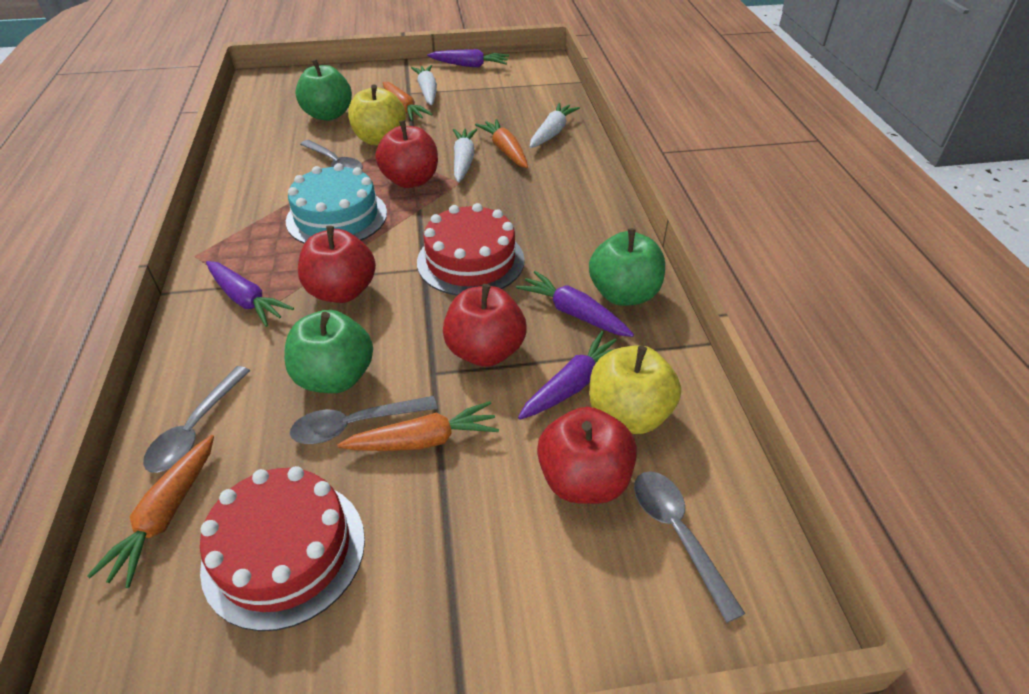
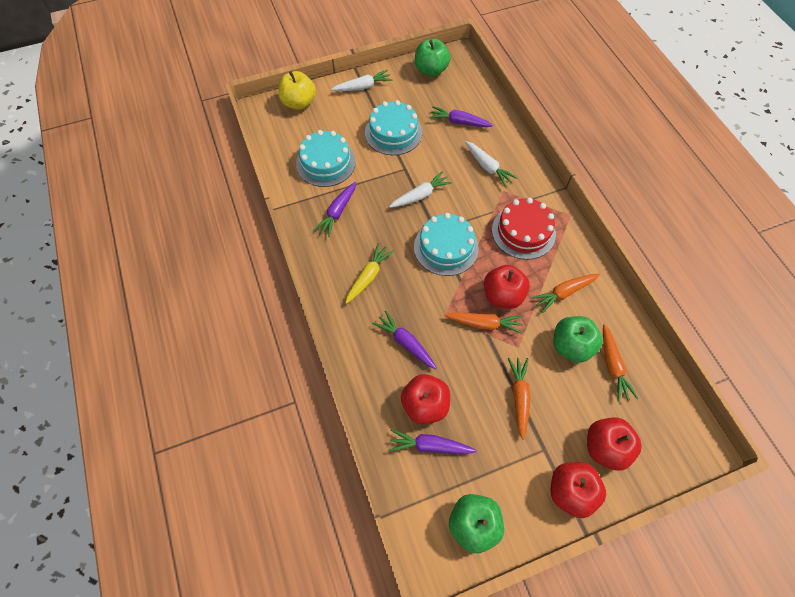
grey spoon: 4 -> 0
red cake: 2 -> 1
turquoise cake: 1 -> 3
yellow apple: 2 -> 1
yellow carrot: 0 -> 1

